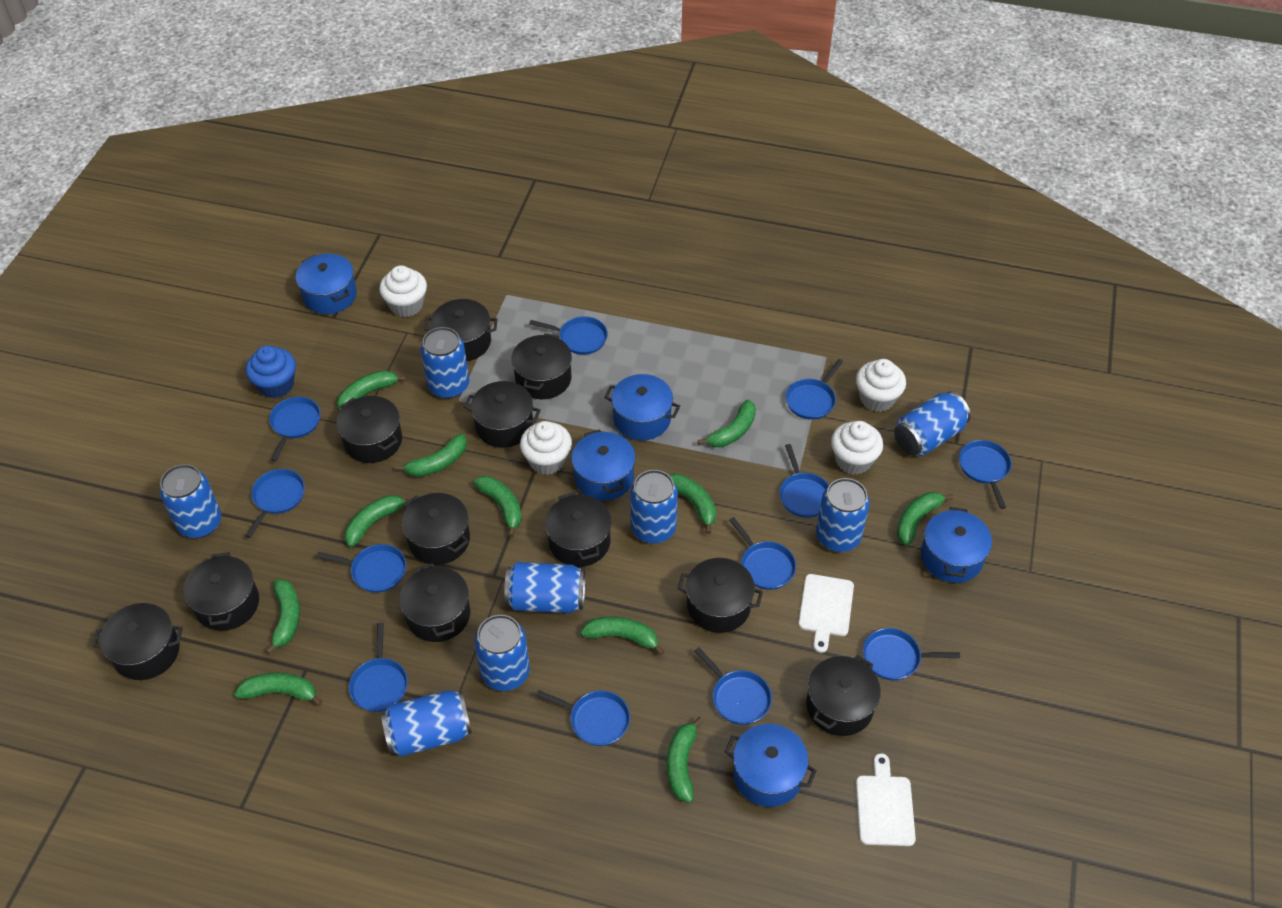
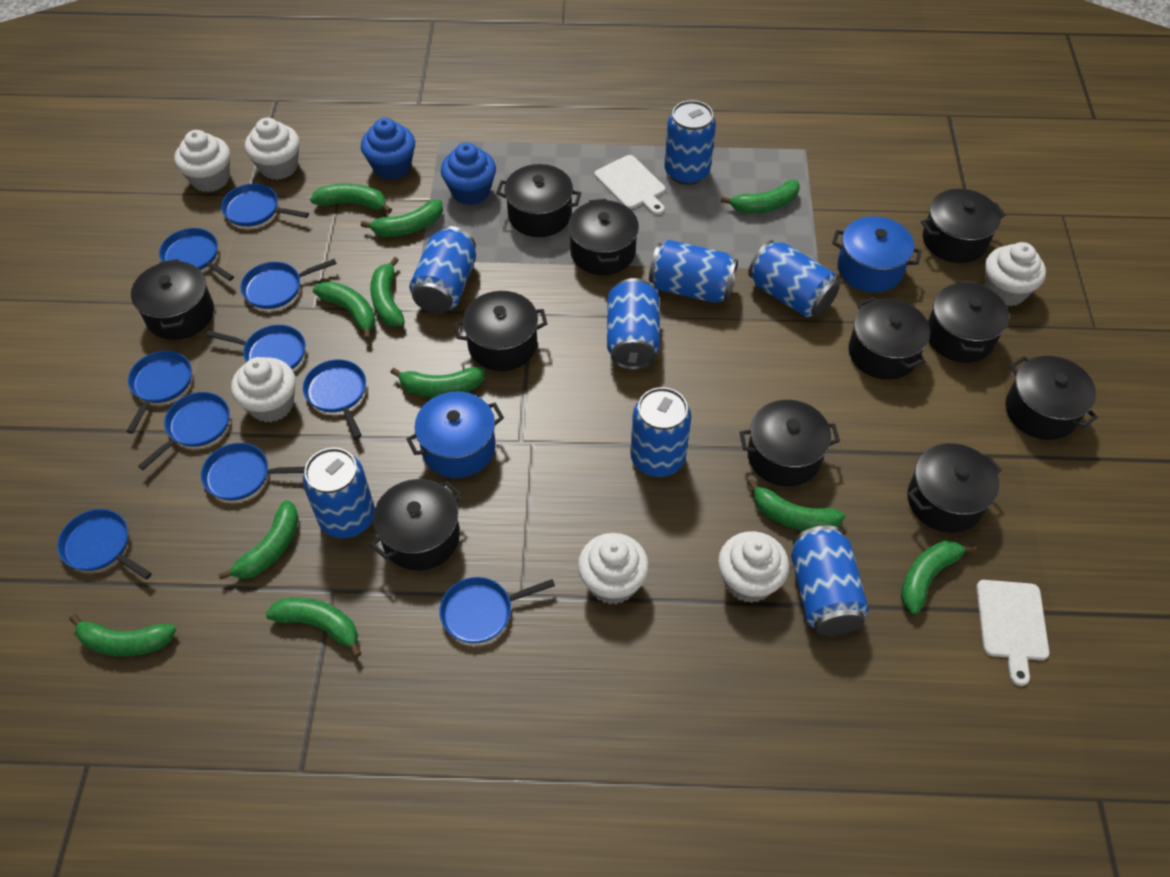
blue cupcake: 1 -> 2
blue pan: 12 -> 10
blue pot: 5 -> 2
white cupcake: 4 -> 6

